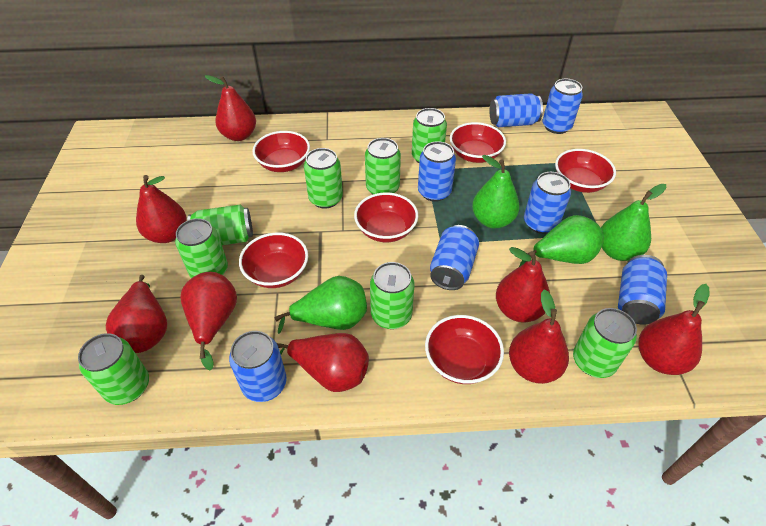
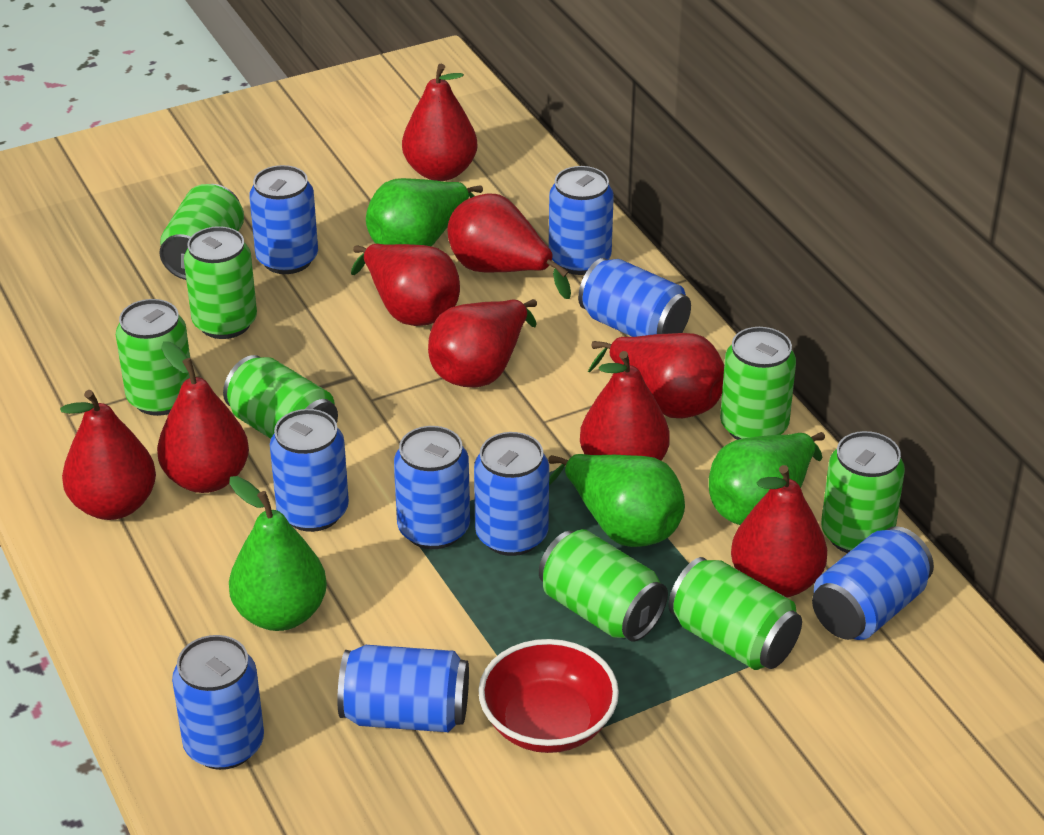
blue can: 7 -> 9
red bowl: 6 -> 1
red pear: 8 -> 9

